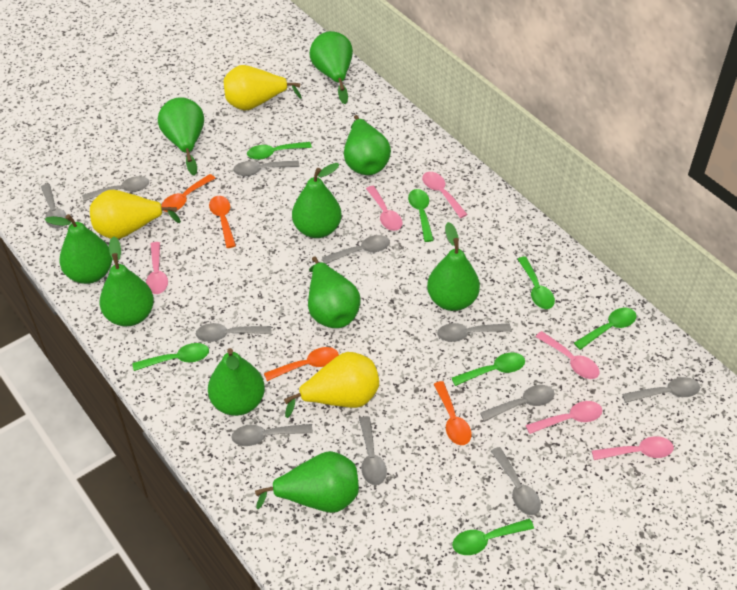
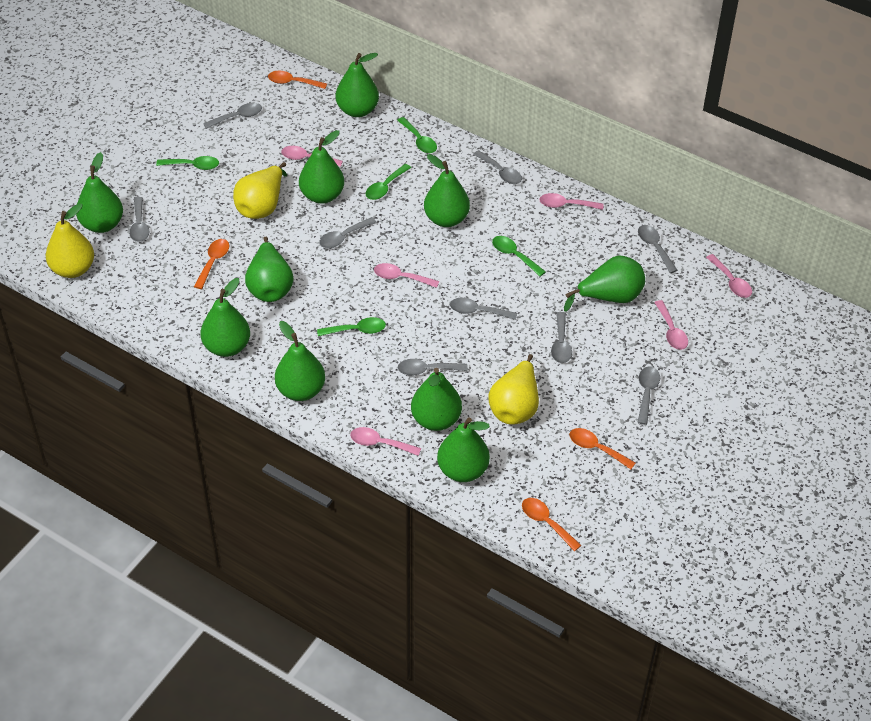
green spoon: 7 -> 5
grey spoon: 11 -> 9

